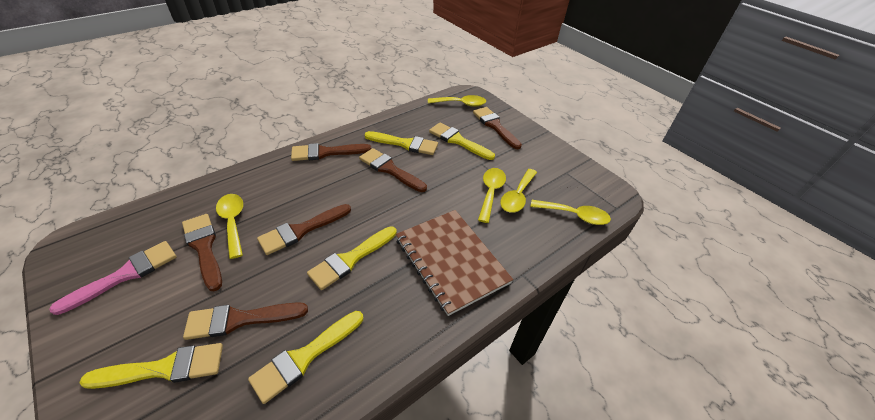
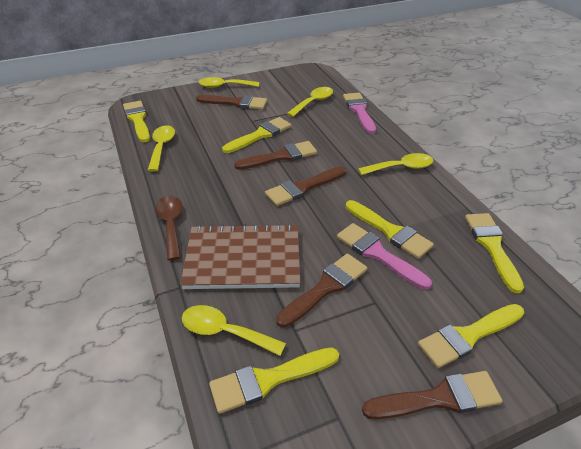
brown brush: 6 -> 5
brown spoon: 0 -> 1
pink brush: 1 -> 2
yellow brush: 5 -> 6

